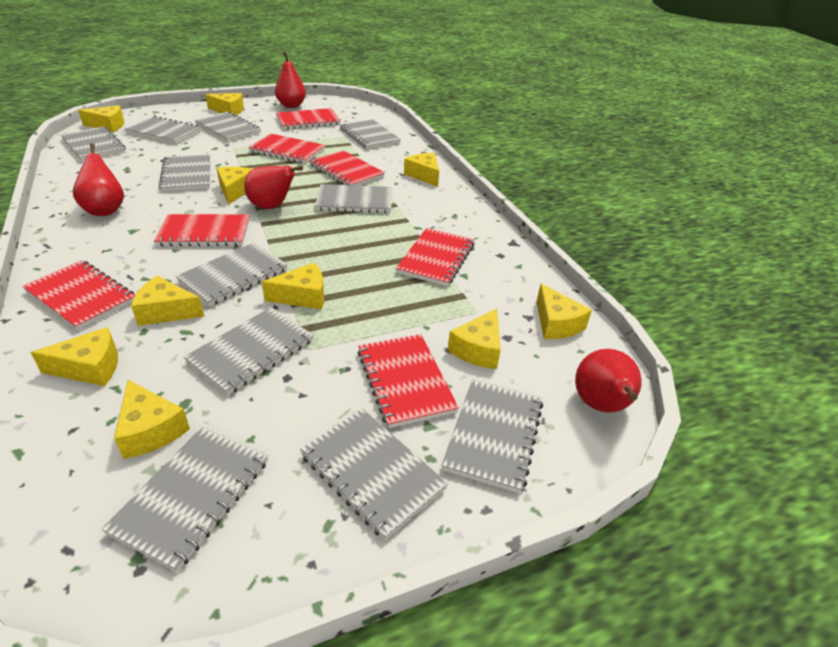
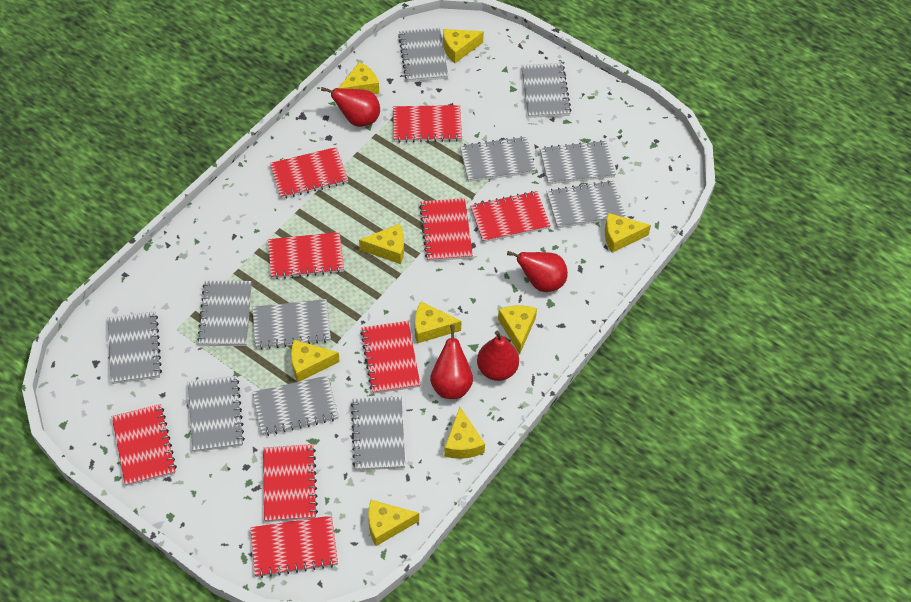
red notebook: 7 -> 9
yellow cheese: 10 -> 9

